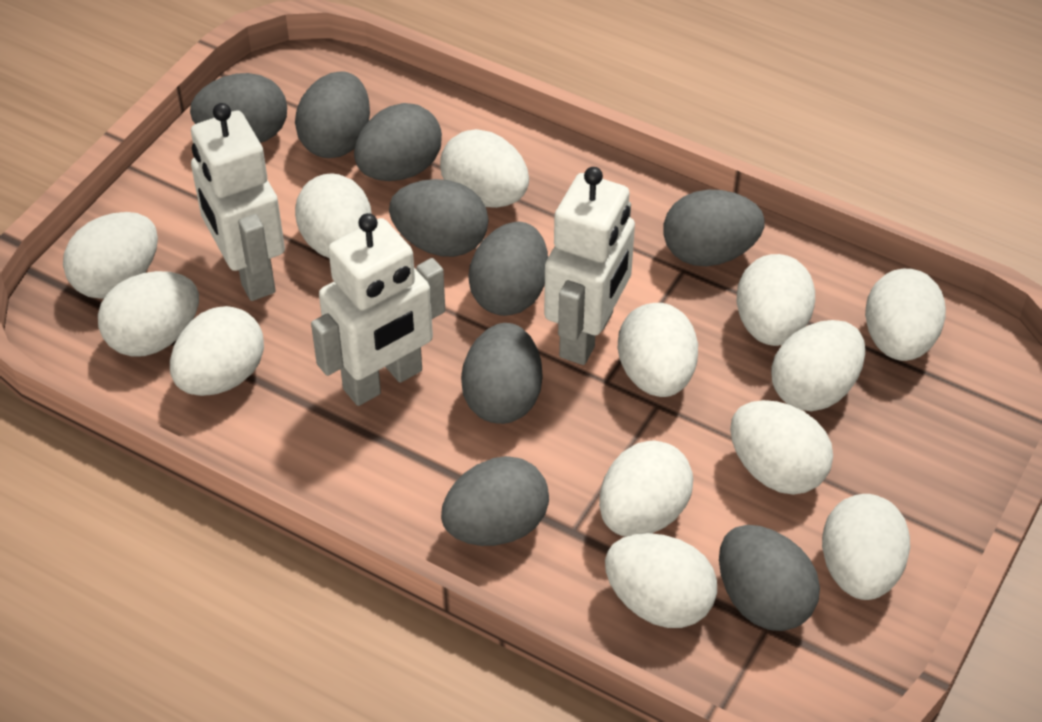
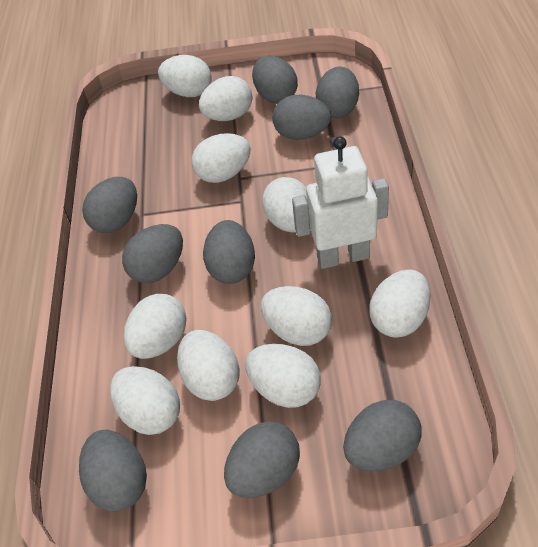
white egg: 13 -> 10
white robot: 3 -> 1

